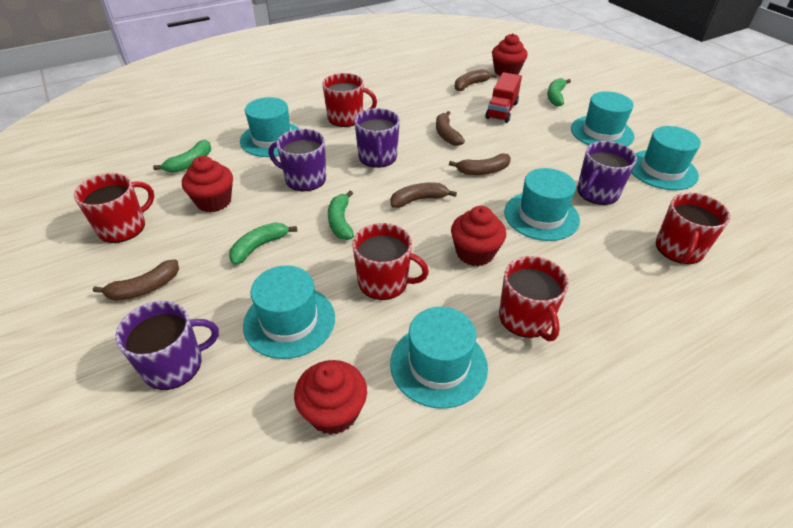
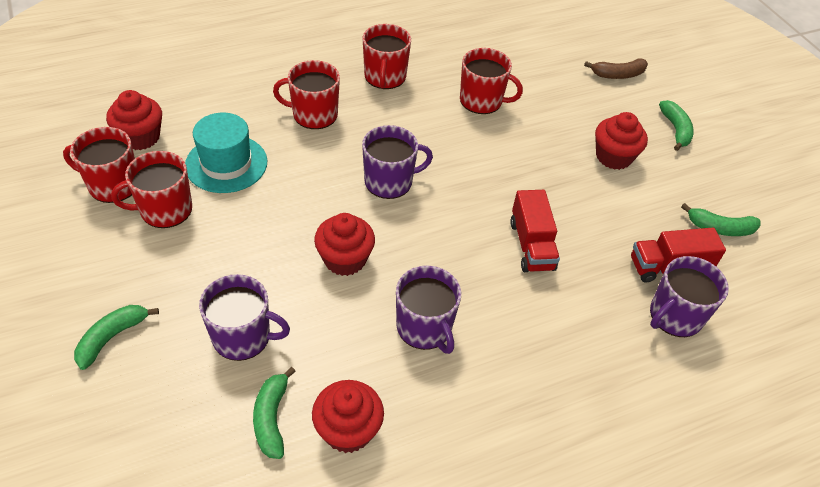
brown banana: 5 -> 1
red truck: 1 -> 2
turquoise hat: 6 -> 1

